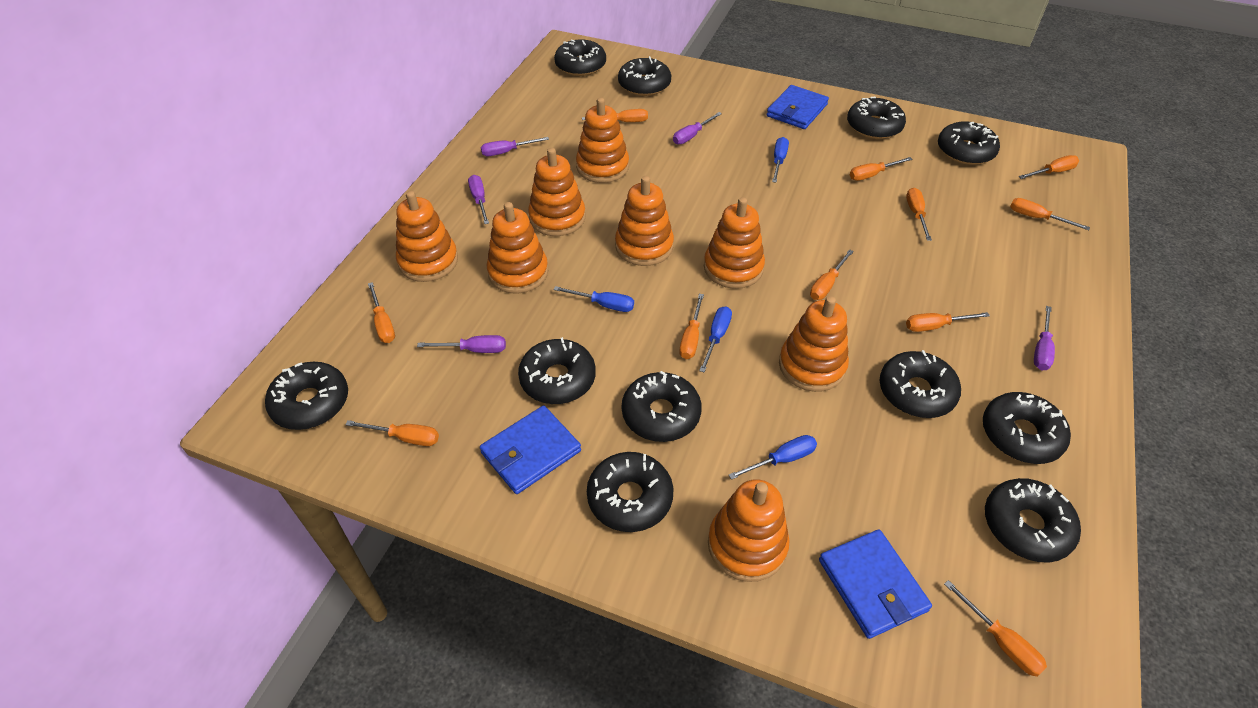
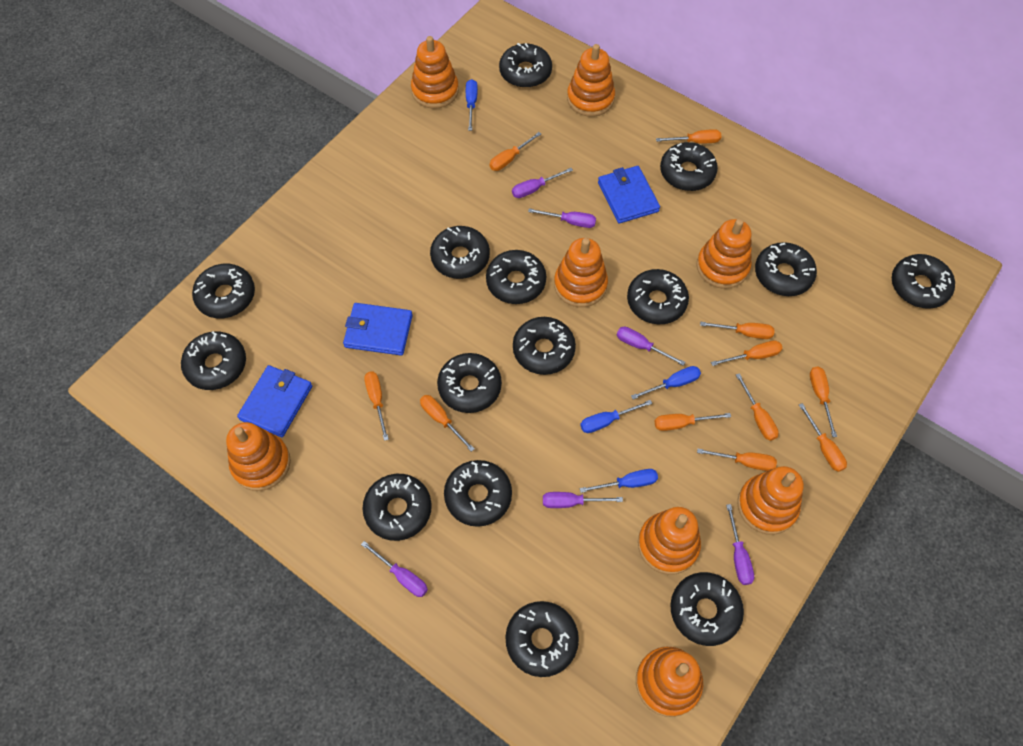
black donut: 11 -> 15
purple screwdriver: 5 -> 6

